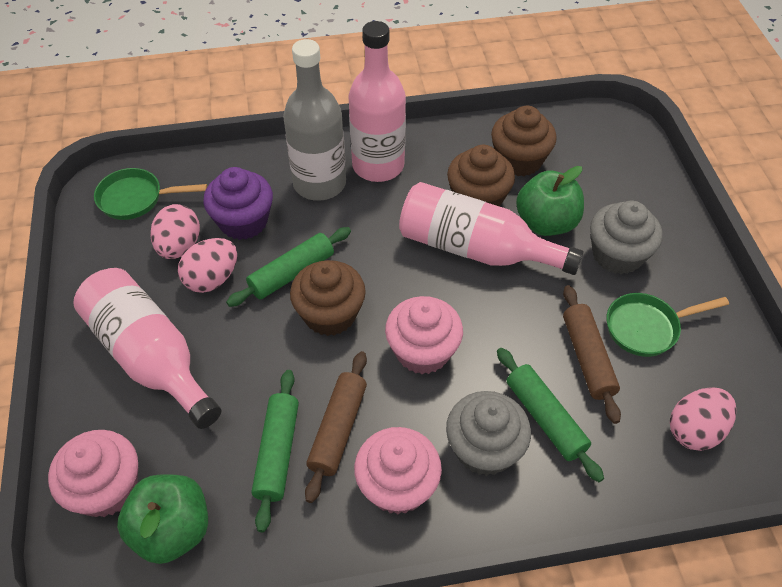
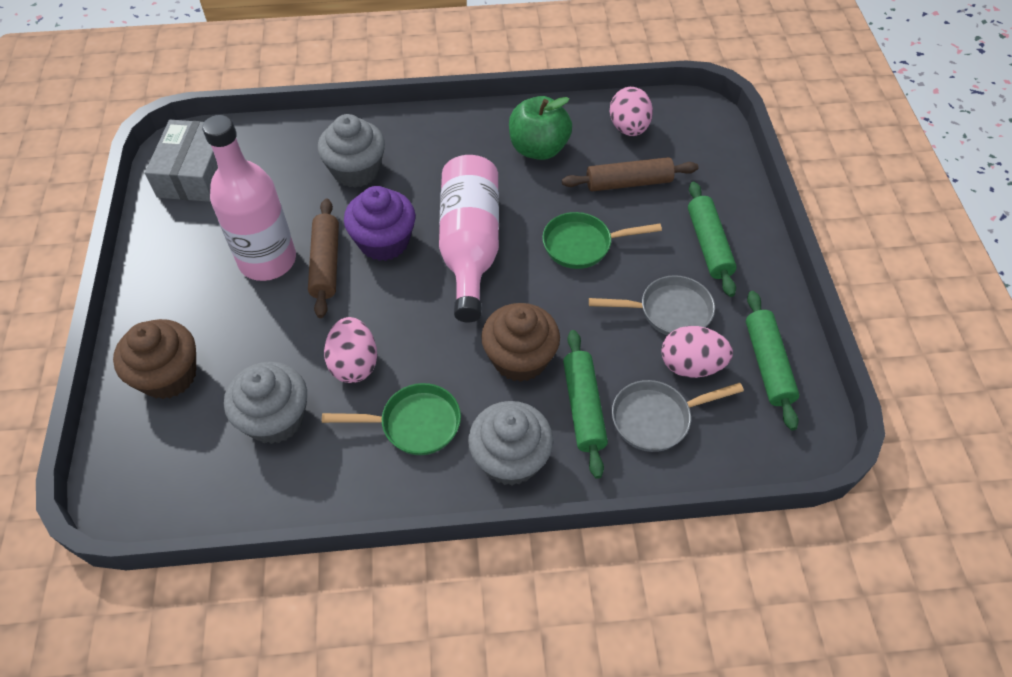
brown cupcake: 3 -> 2
green apple: 2 -> 1
grey bottle: 1 -> 0
grey box: 0 -> 1
grey cupcake: 2 -> 3
grey pan: 0 -> 2
pink bottle: 3 -> 2
pink cupcake: 3 -> 0

